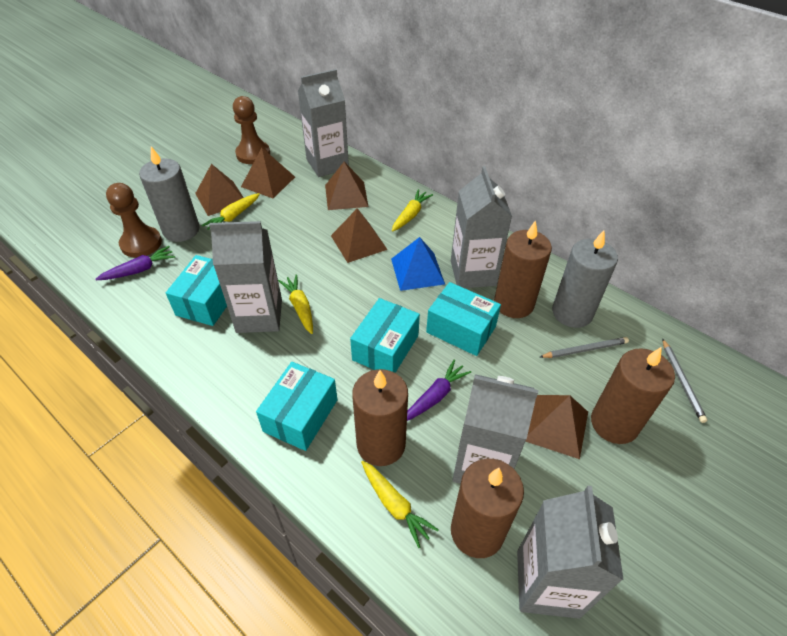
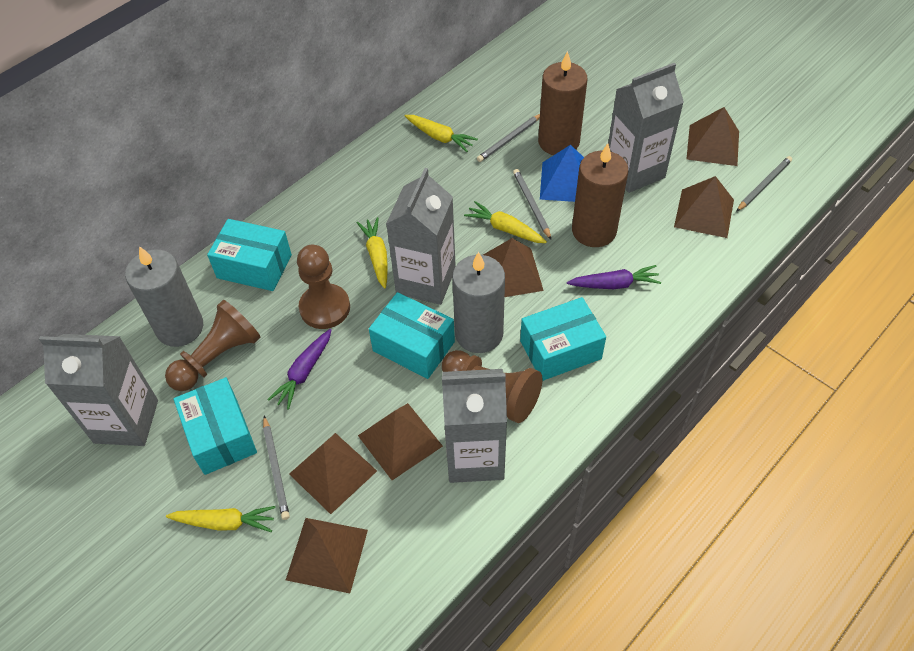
brown candle: 4 -> 2
brown pawn: 2 -> 3
brown pyramid: 5 -> 6
grey carton: 5 -> 4
grey pencil: 2 -> 4

